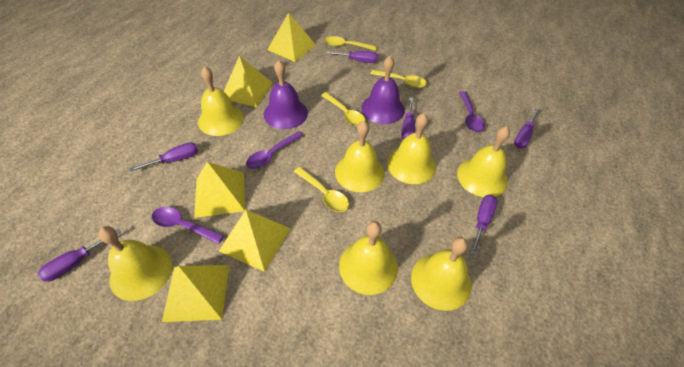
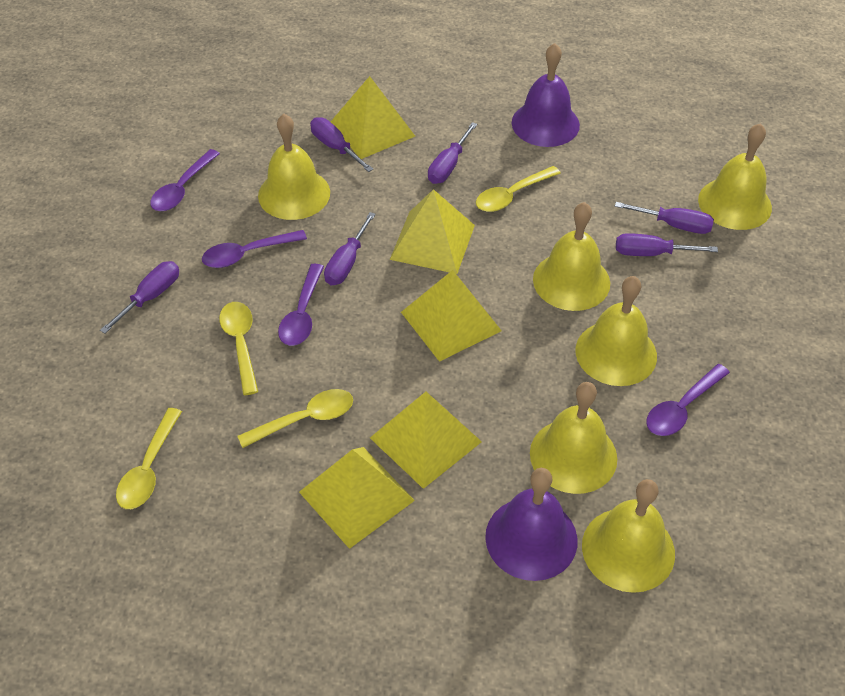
purple spoon: 3 -> 4
yellow bell: 7 -> 6

